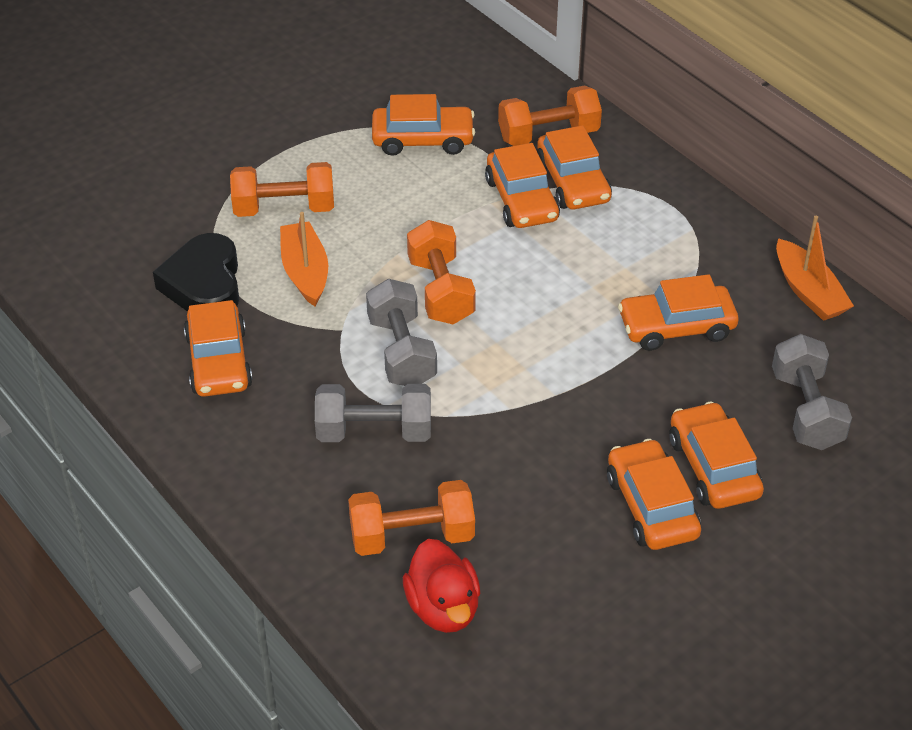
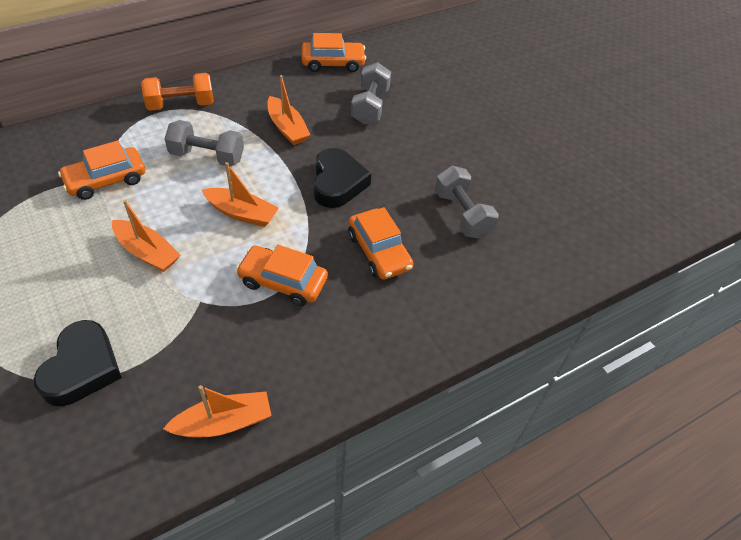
black heart: 1 -> 2
orange boat: 2 -> 4
orange car: 7 -> 4
orange dumbbell: 4 -> 1
red duck: 1 -> 0

